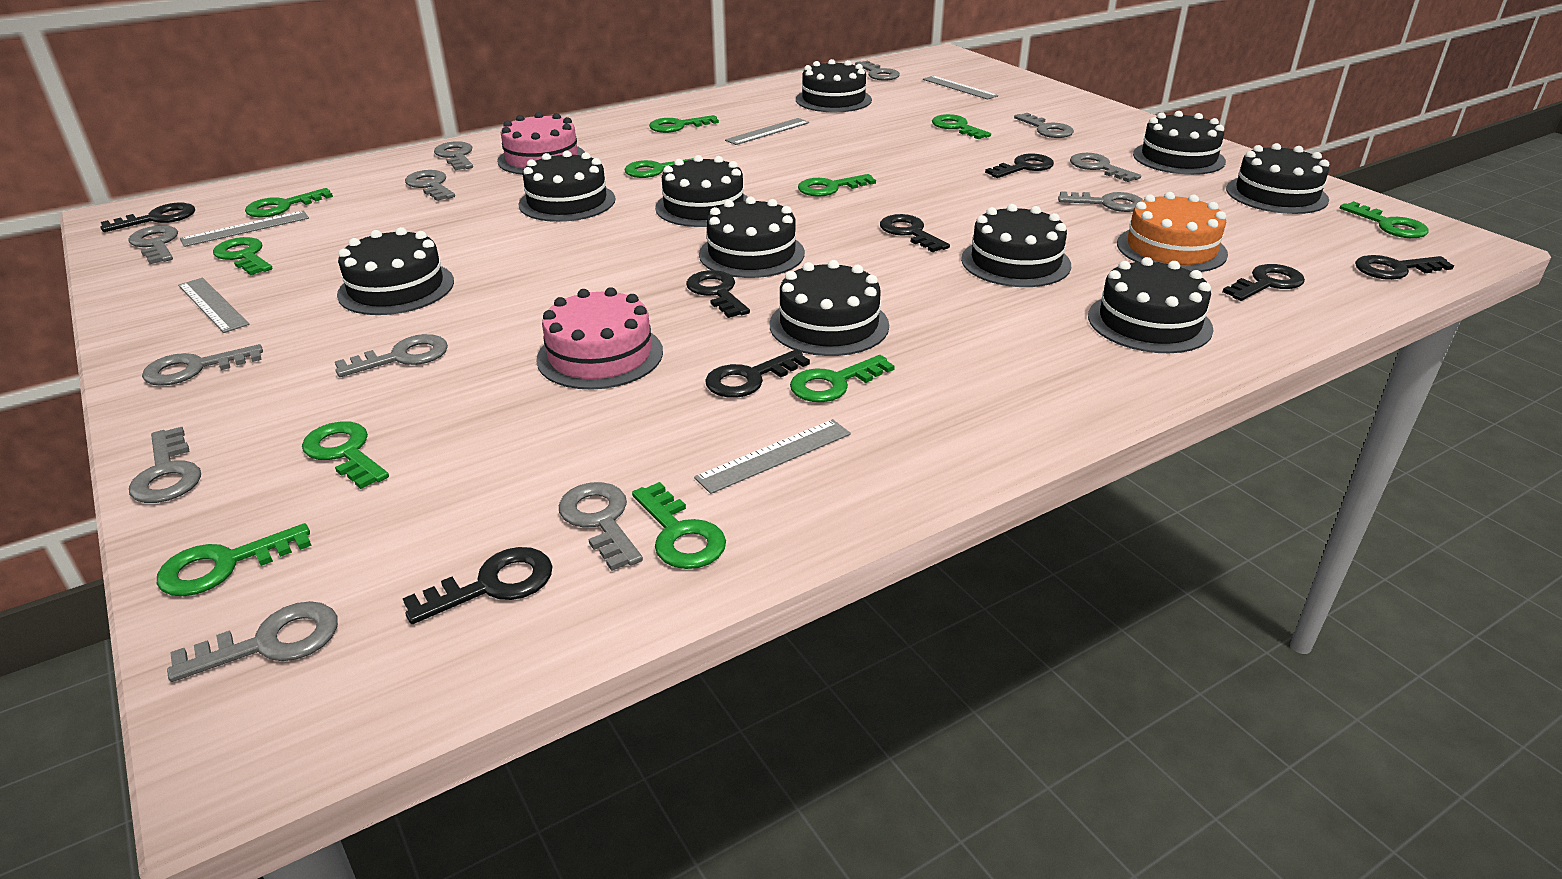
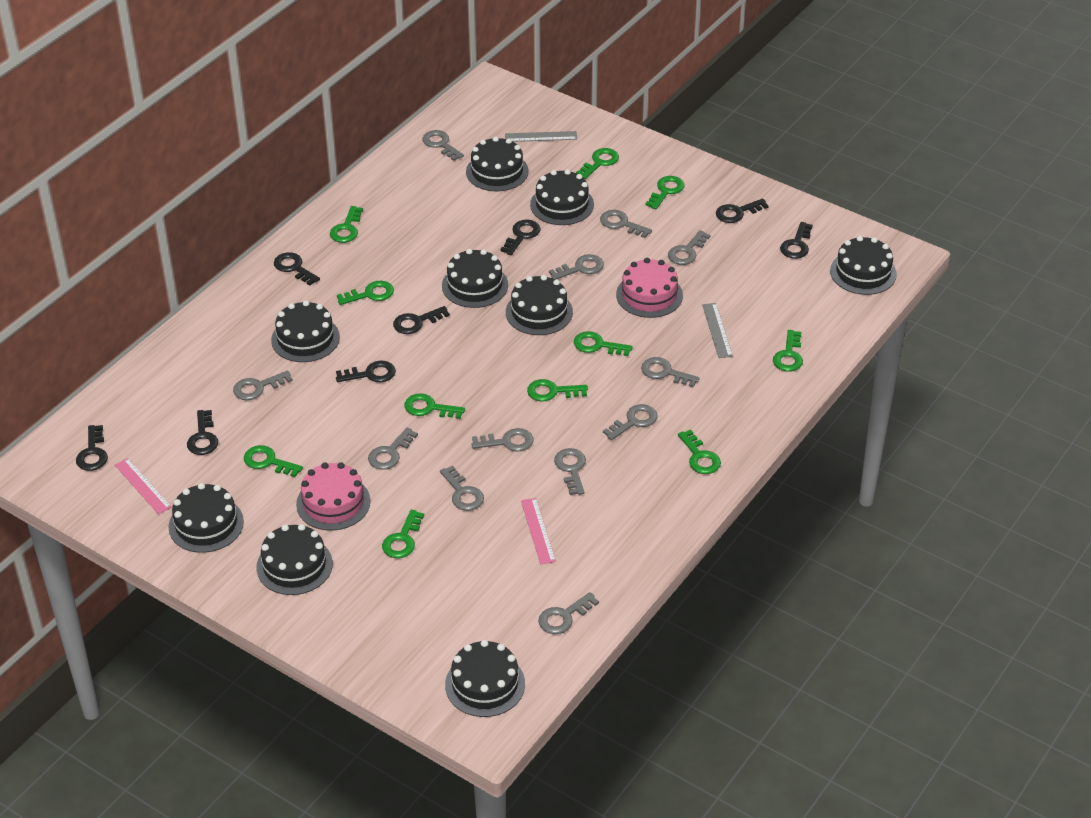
black cake: 10 -> 9
grey ruler: 5 -> 2
orange cake: 1 -> 0
pink ruler: 0 -> 2

